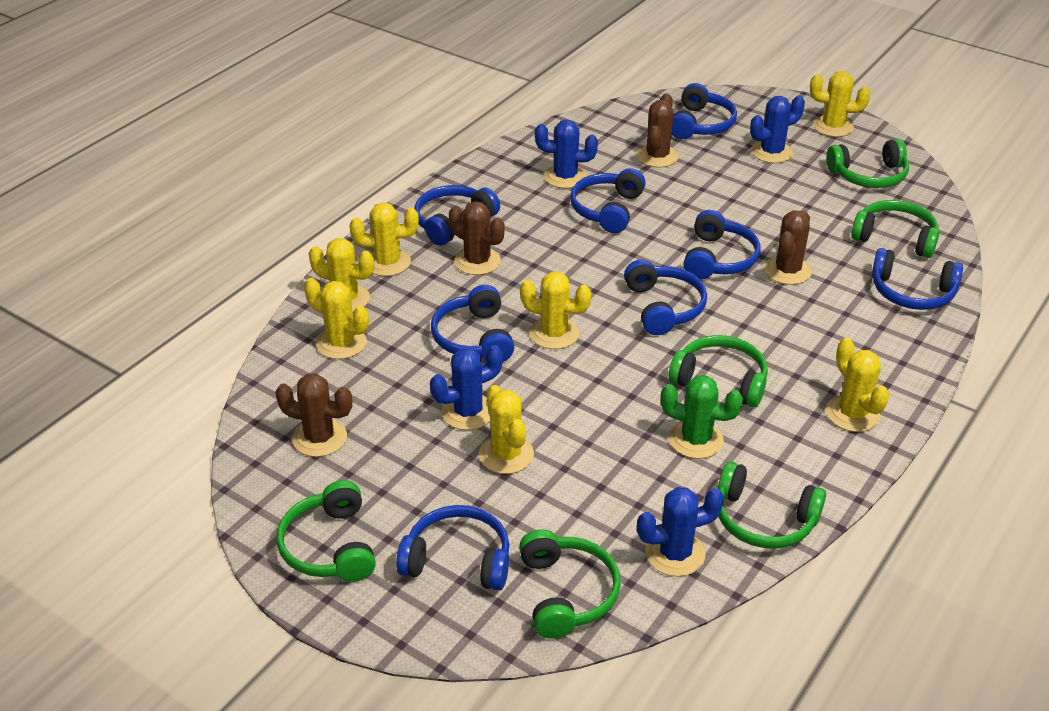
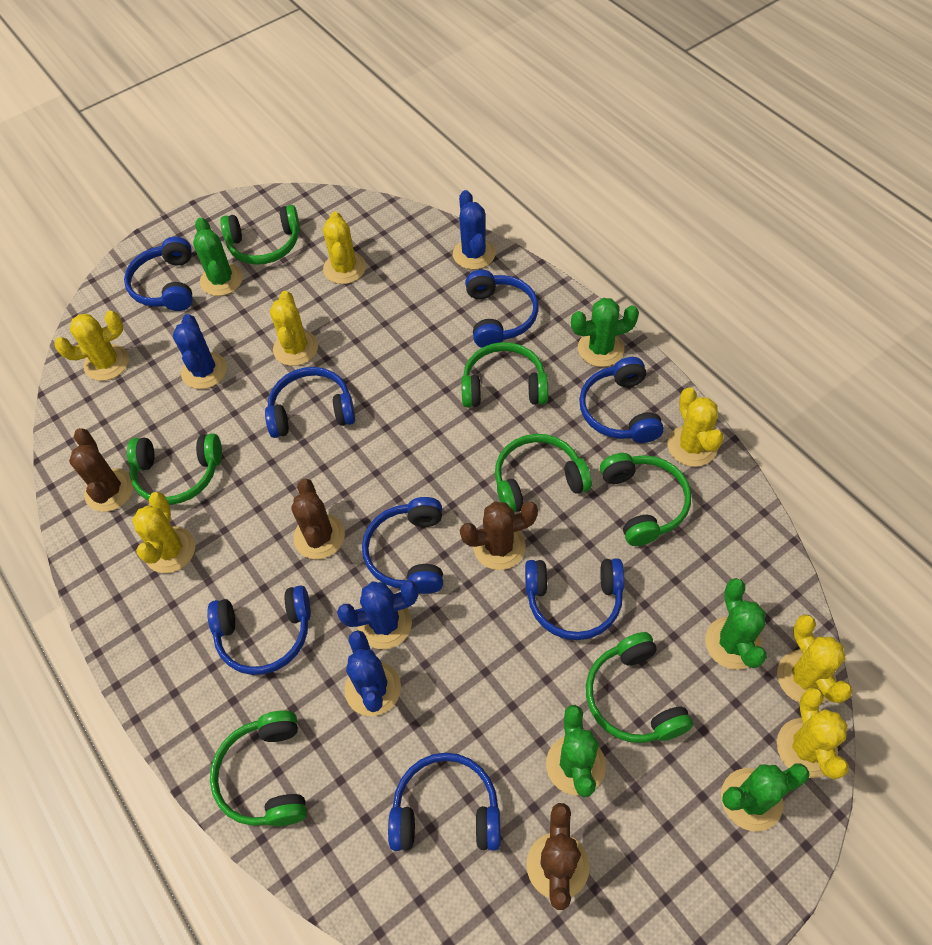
green cactus: 1 -> 5
green headphones: 6 -> 7

